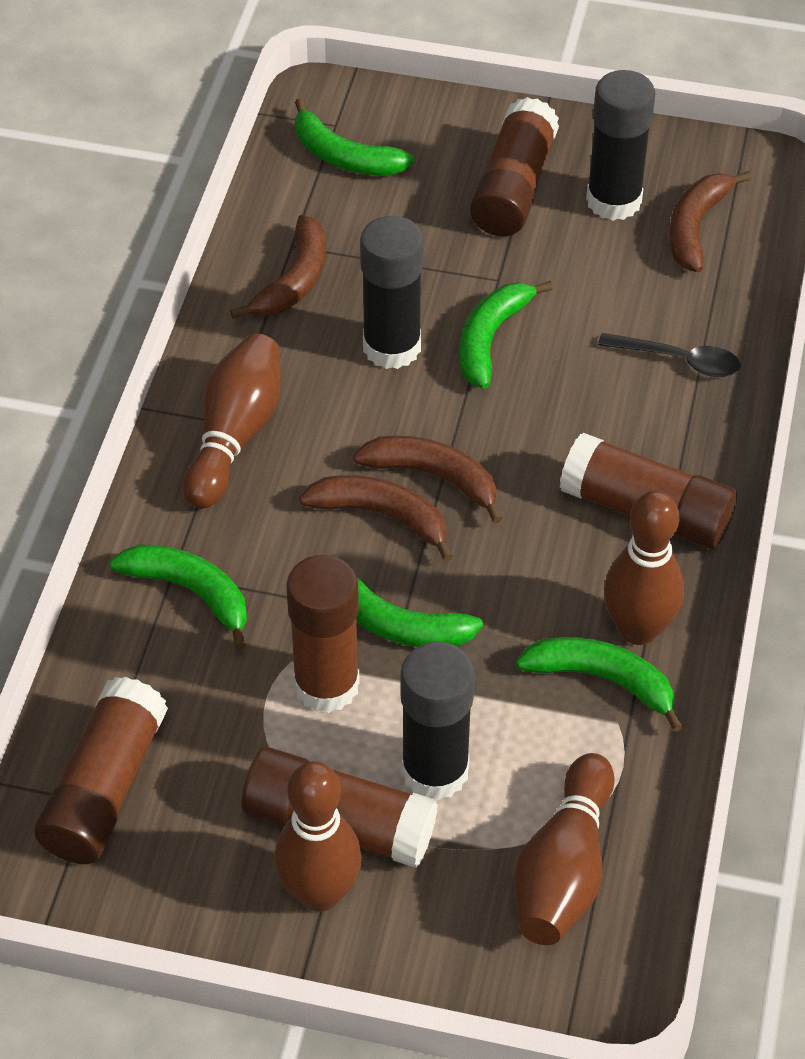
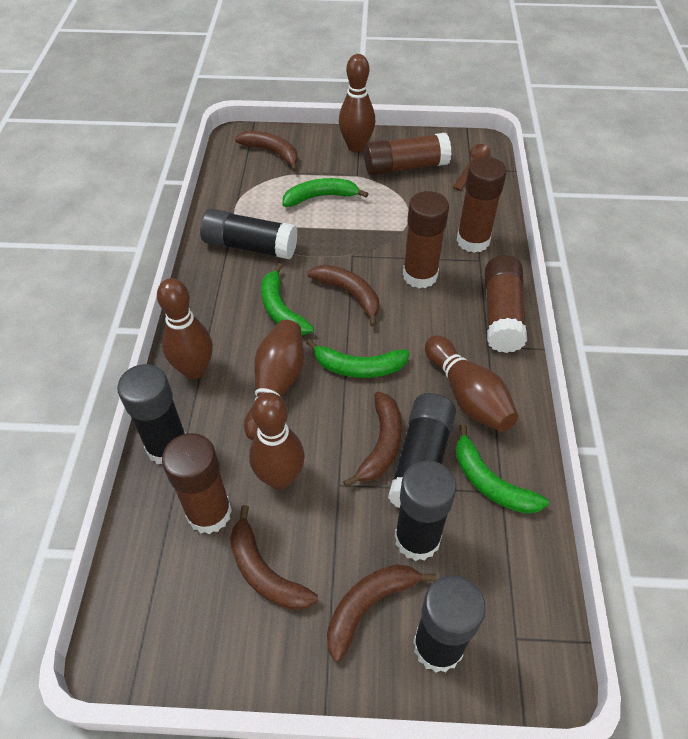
black glue stick: 3 -> 5
black spoon: 1 -> 0
brown banana: 4 -> 5
brown bowling pin: 4 -> 5
brown spoon: 0 -> 1
green banana: 5 -> 4

